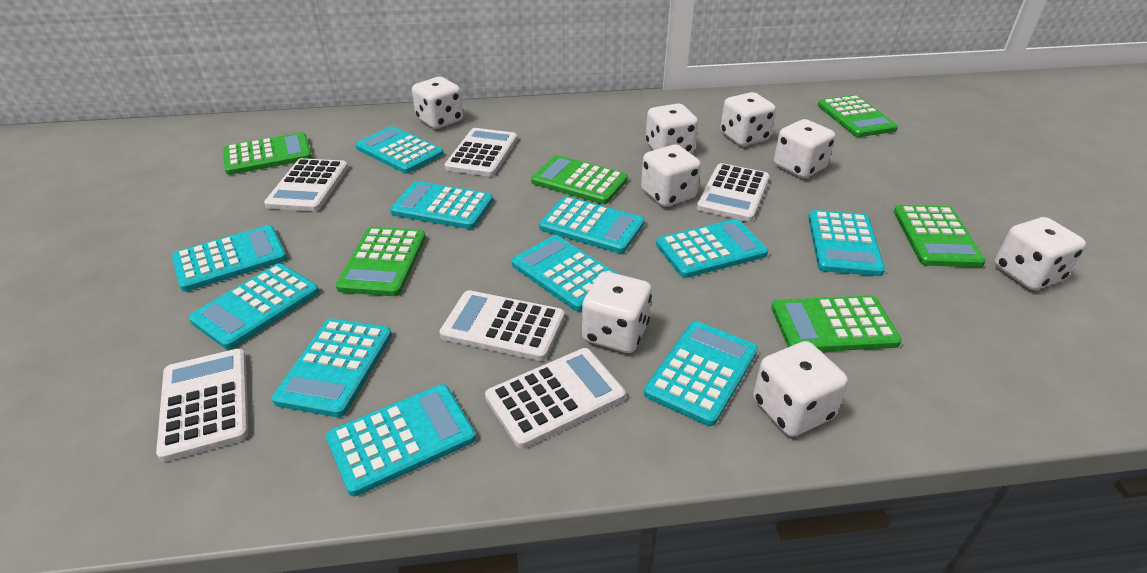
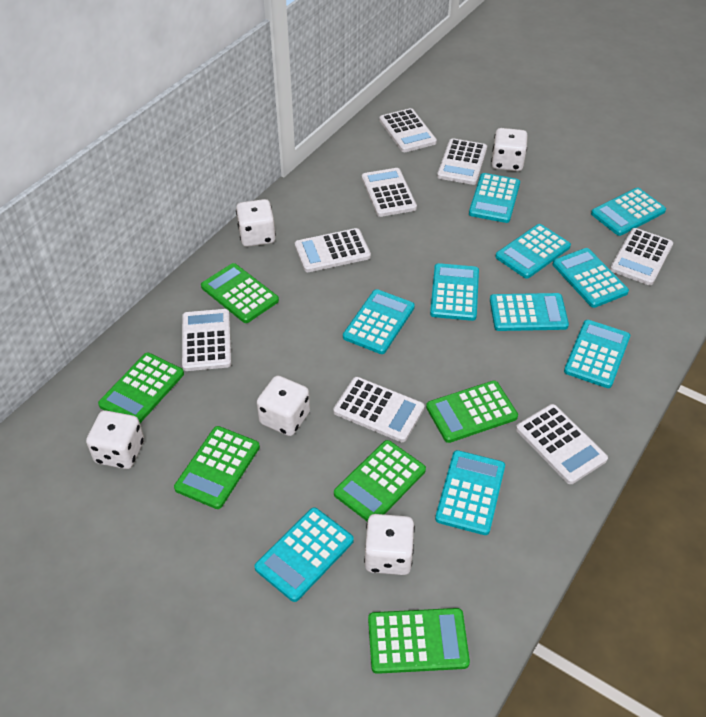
turquoise calculator: 11 -> 10
white calculator: 6 -> 8
white dice: 8 -> 5

